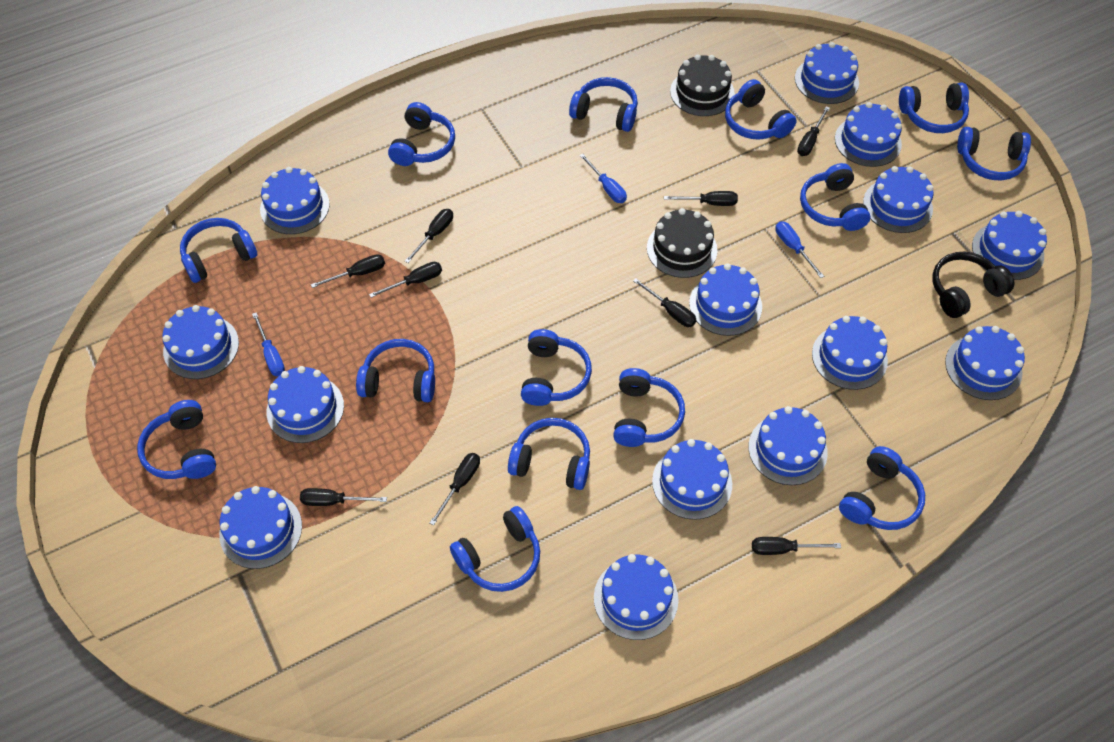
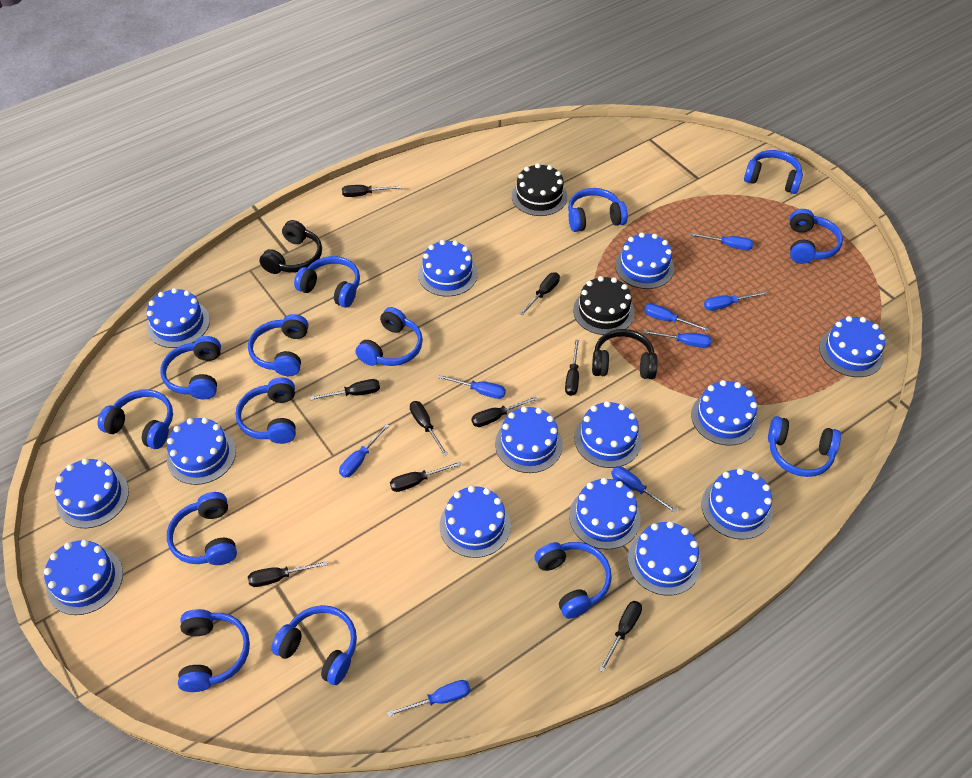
black headphones: 1 -> 2
blue screwdriver: 3 -> 8

